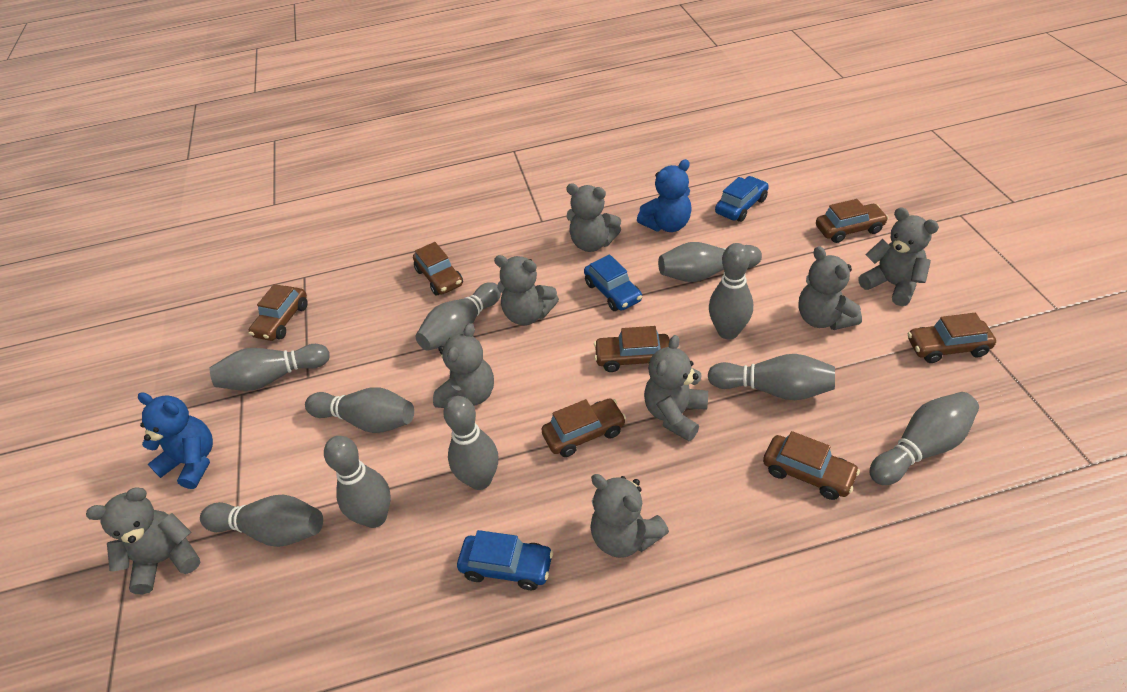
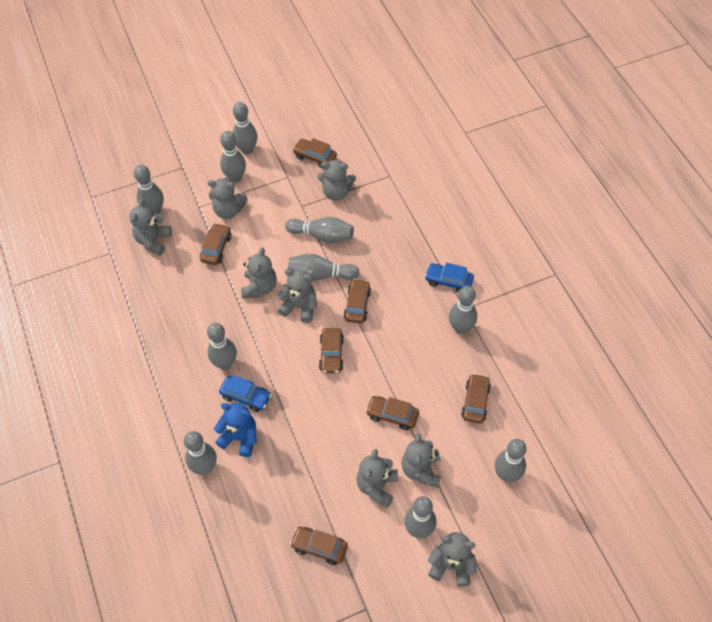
blue car: 3 -> 2
blue teddy bear: 2 -> 1

